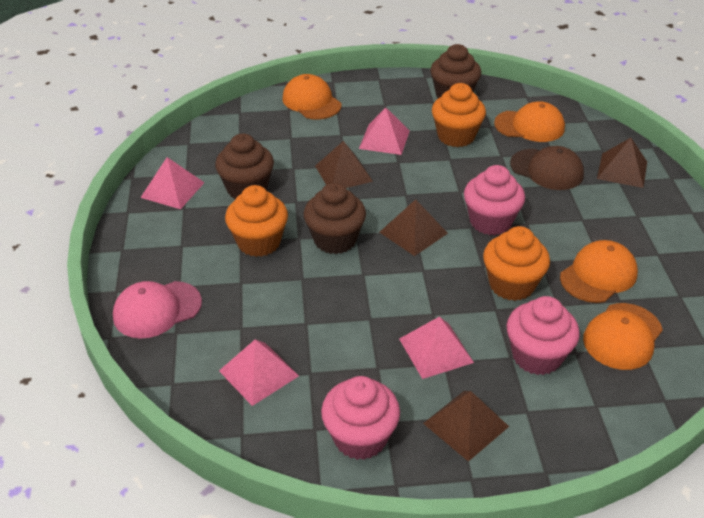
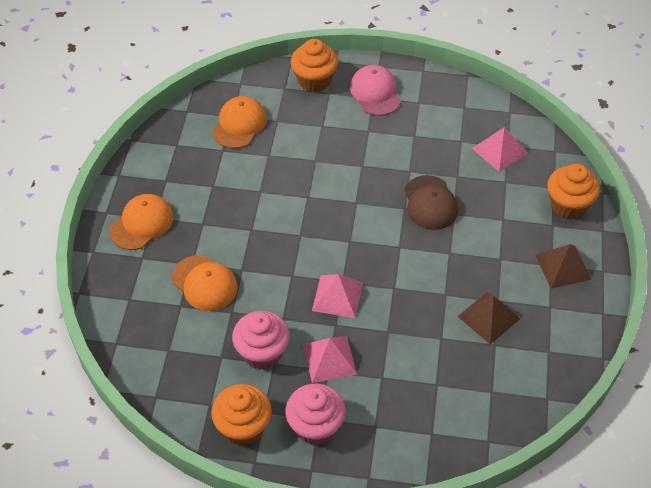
brown cupcake: 3 -> 0
brown pyramid: 4 -> 2
orange cap: 4 -> 3
pink cupcake: 3 -> 2
pink pyramid: 4 -> 3

